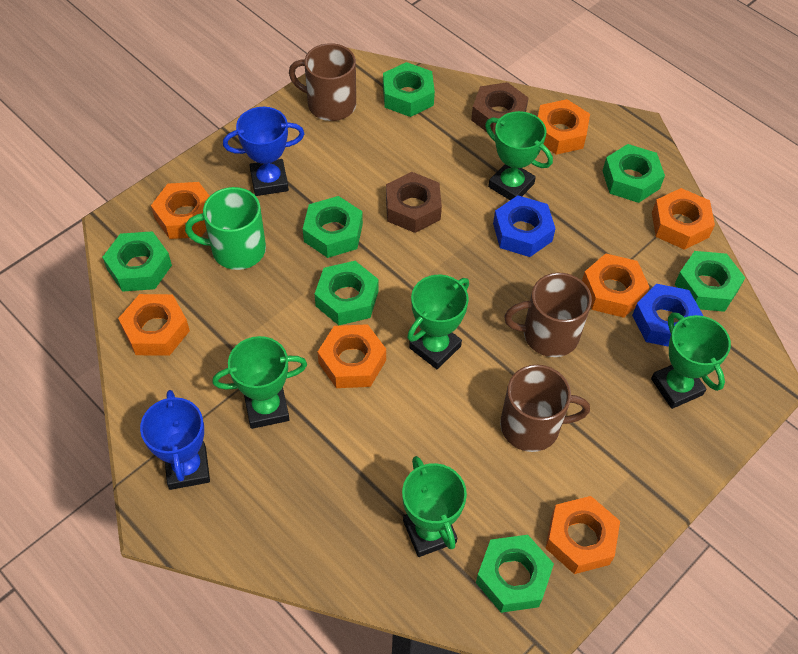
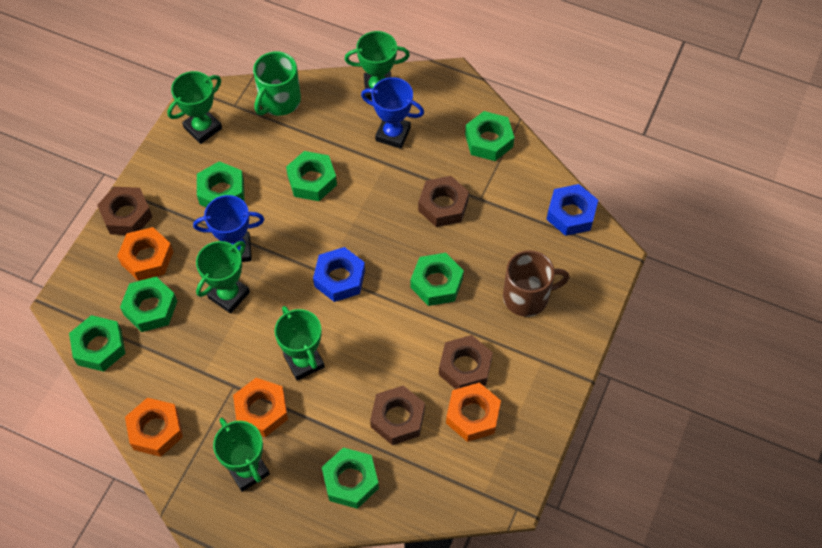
brown mug: 3 -> 1
brown nut: 2 -> 4
orange nut: 7 -> 4

